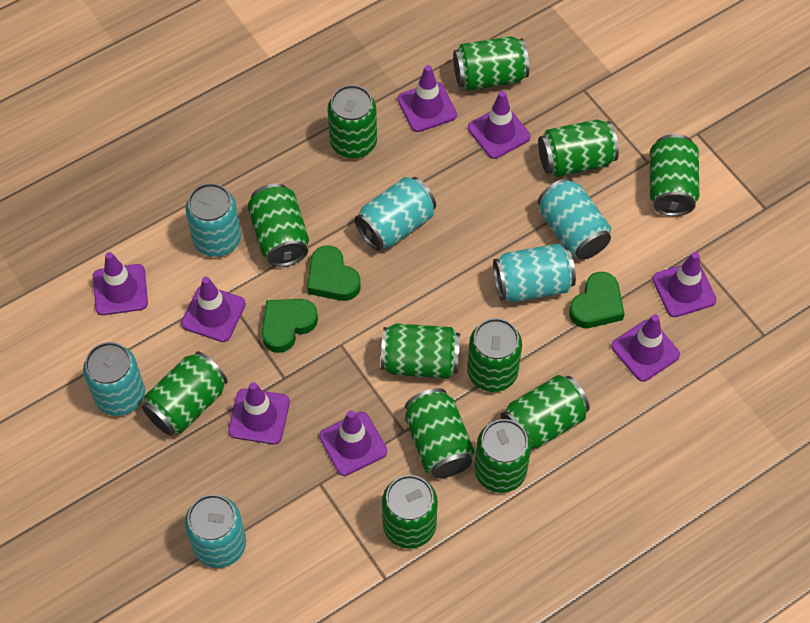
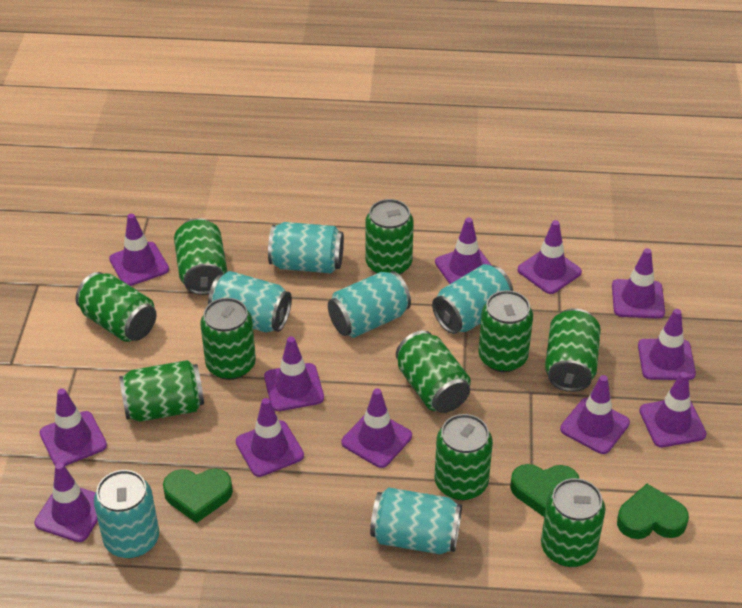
green can: 12 -> 10
purple traffic cone: 8 -> 12

